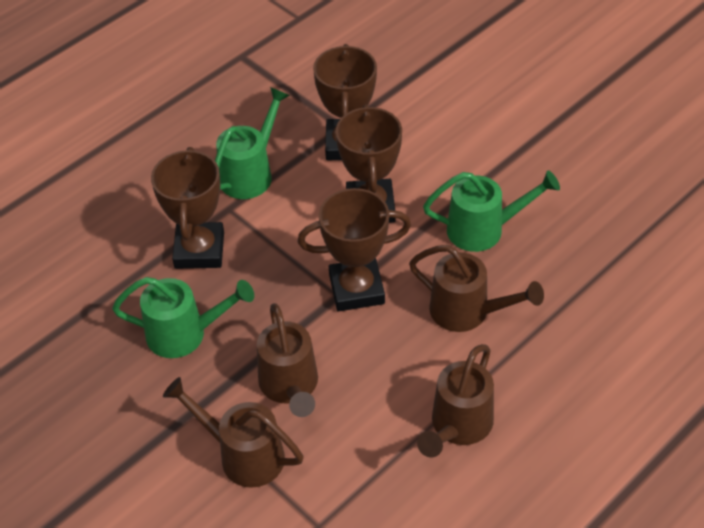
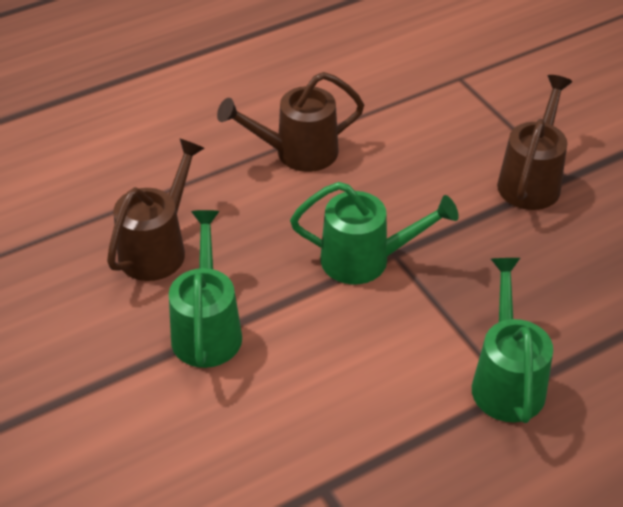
brown trophy: 4 -> 0
brown watering can: 4 -> 3

